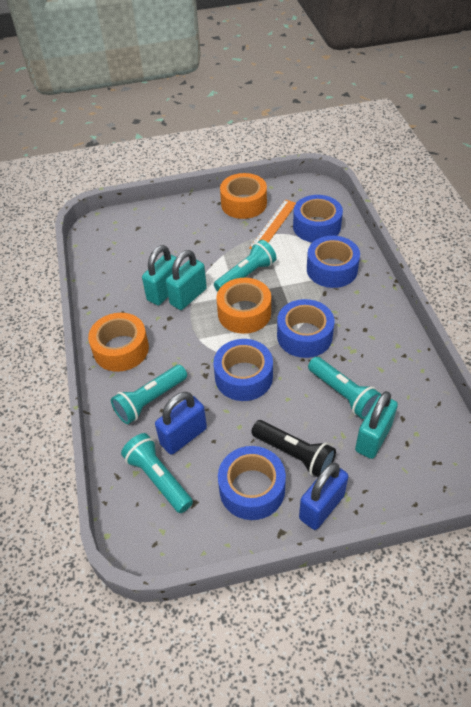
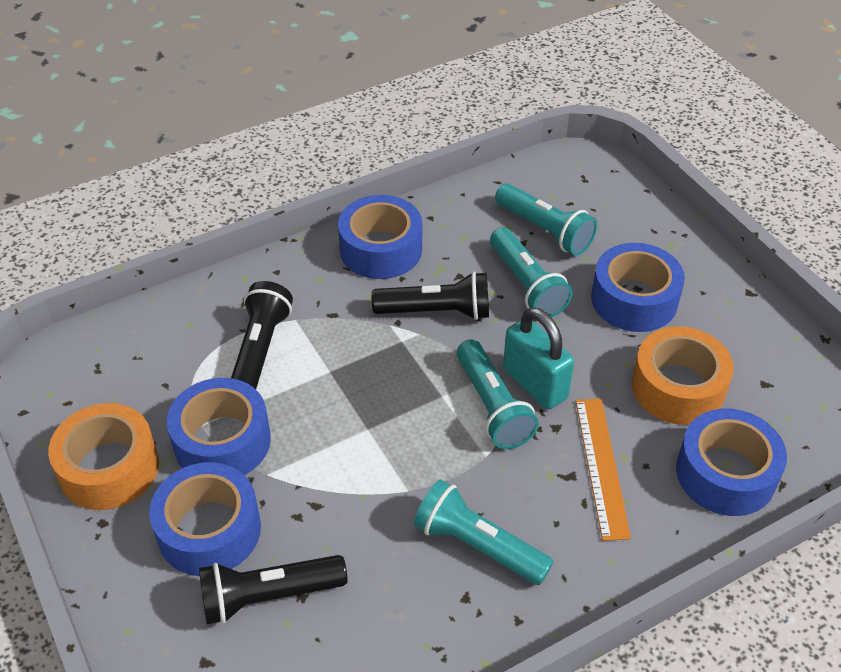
black flashlight: 1 -> 3
blue padlock: 2 -> 0
orange tape: 3 -> 2
turquoise padlock: 3 -> 1

